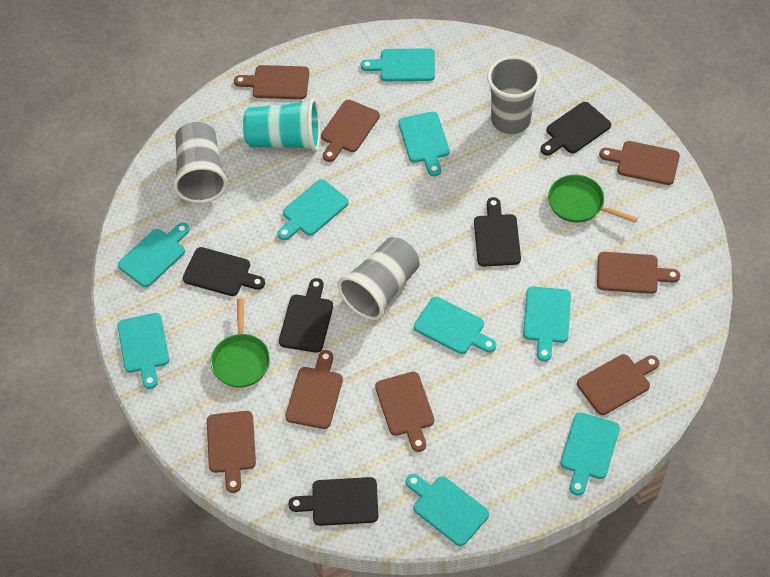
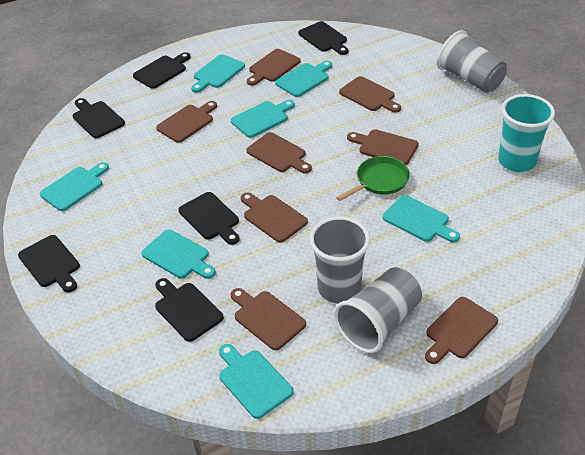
black cutting board: 5 -> 6
green pan: 2 -> 1
turquoise cutting board: 9 -> 7

